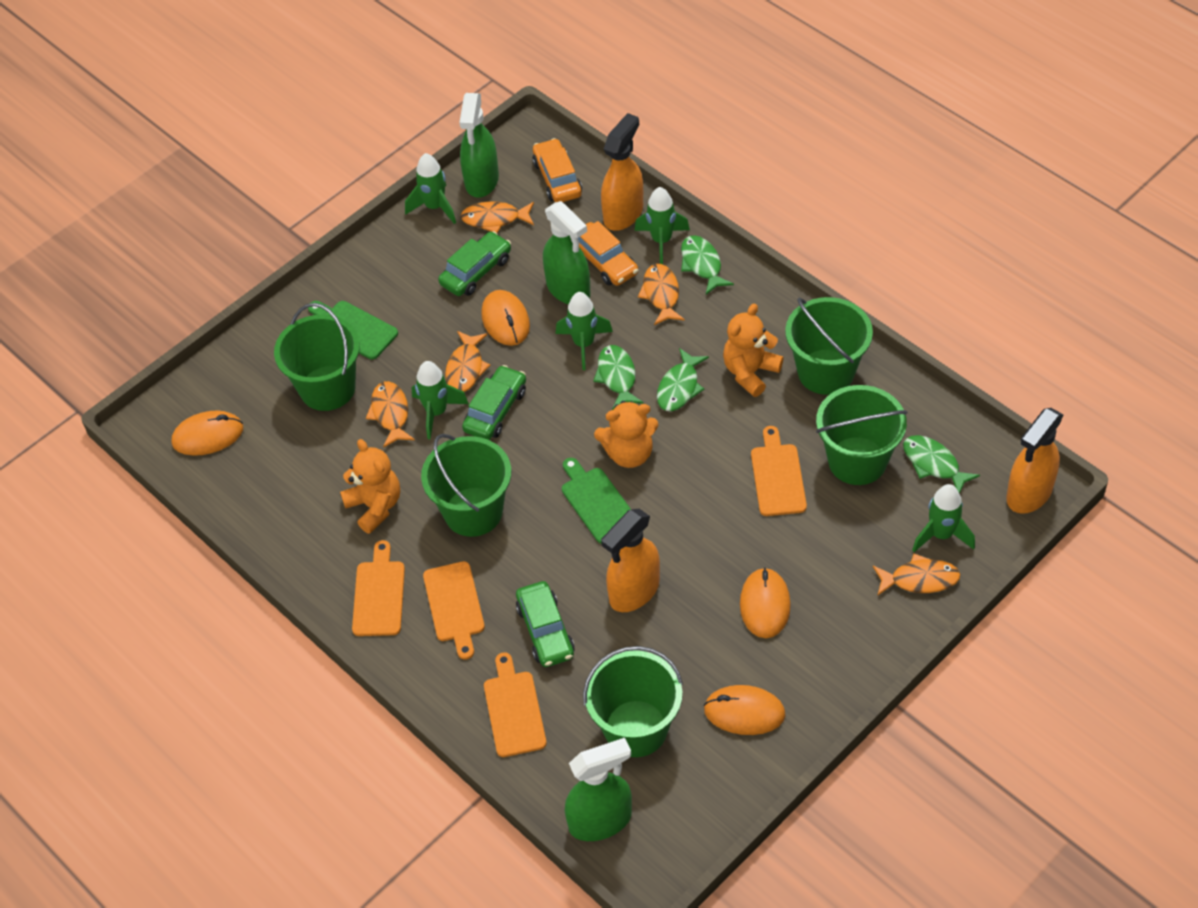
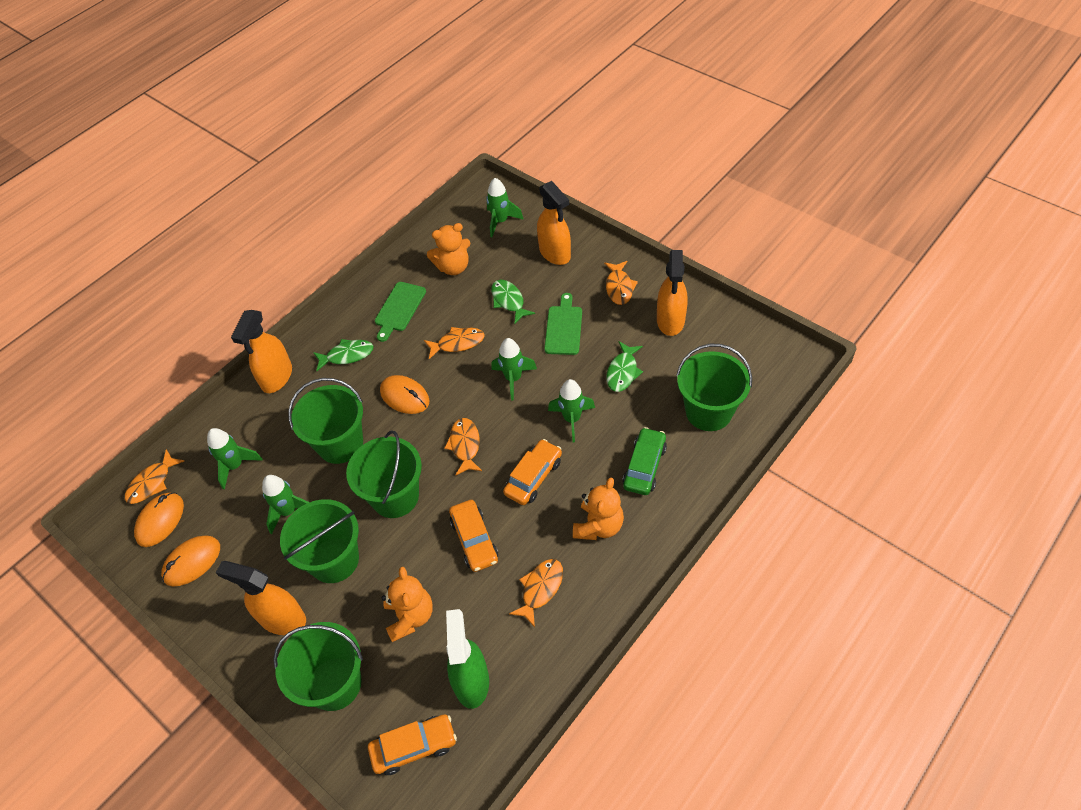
green car: 3 -> 1
green fish: 4 -> 3
green spray bottle: 3 -> 1
orange car: 2 -> 3
orange cutting board: 4 -> 0
orange mouse: 4 -> 3
orange spray bottle: 3 -> 4

